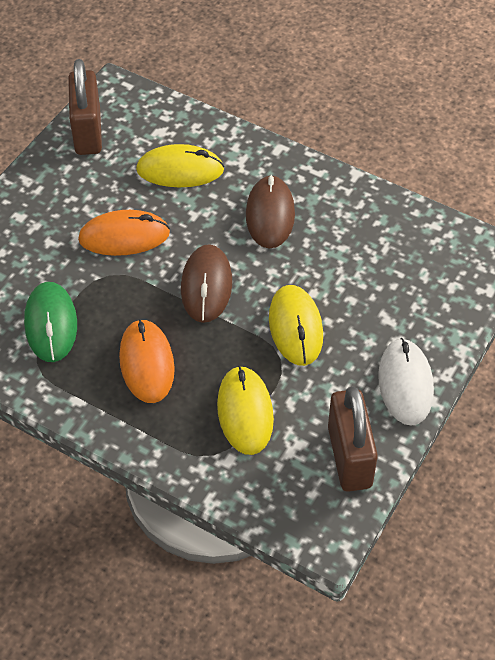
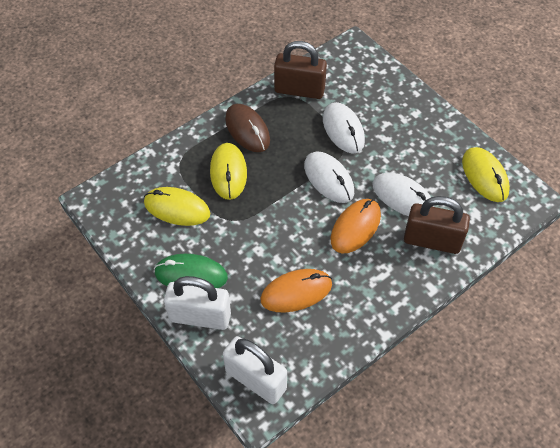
brown mouse: 2 -> 1
white mouse: 1 -> 3
white padlock: 0 -> 2

